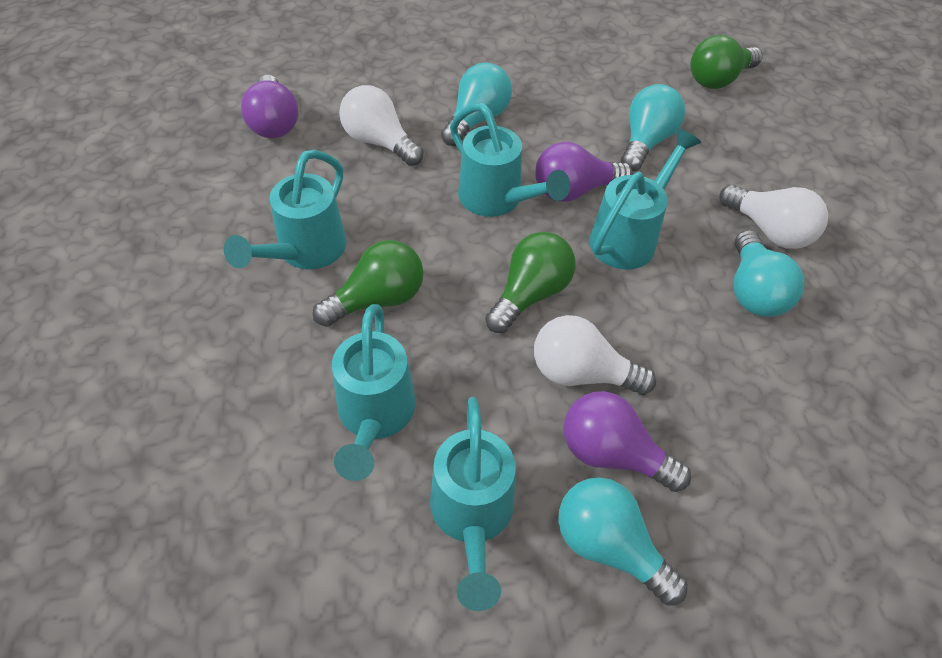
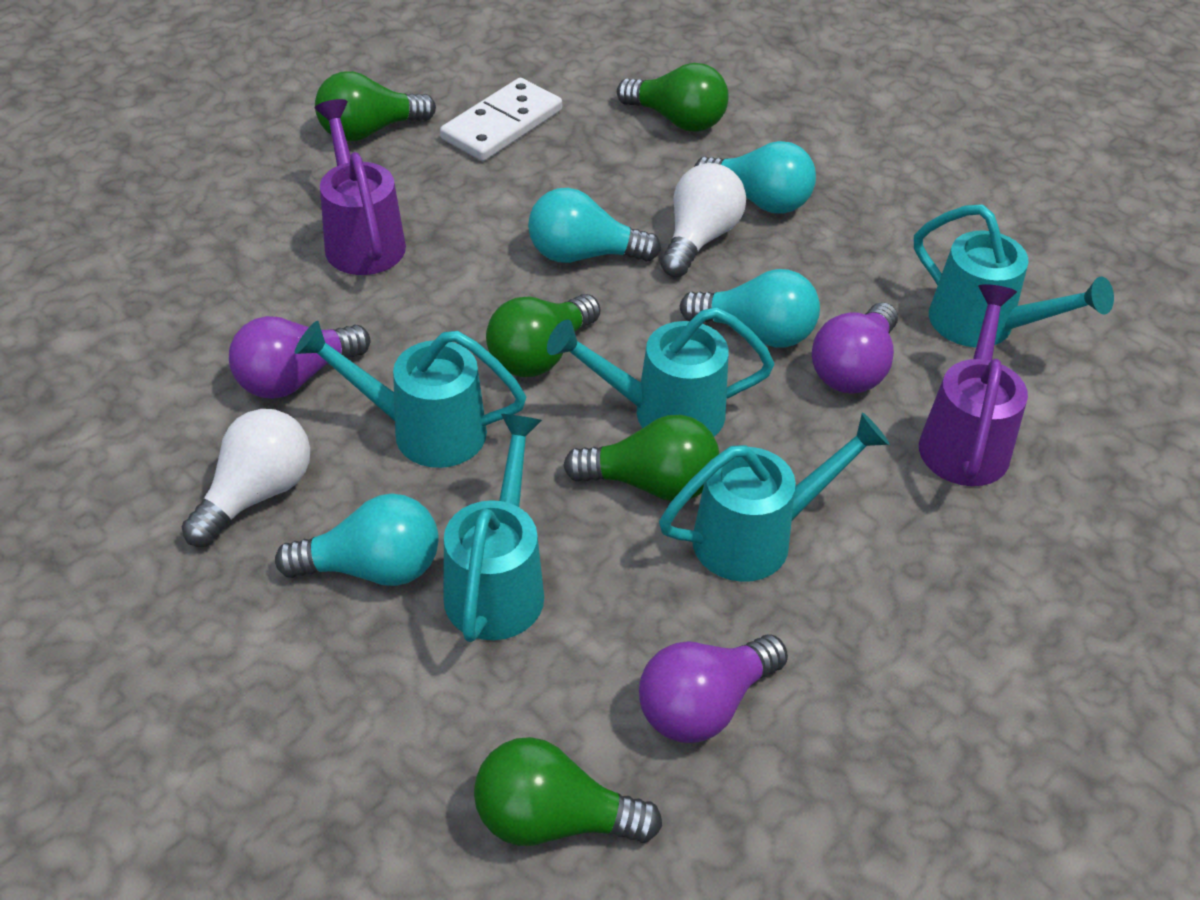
green light bulb: 3 -> 5
purple watering can: 0 -> 2
white domino: 0 -> 1
white light bulb: 3 -> 2

